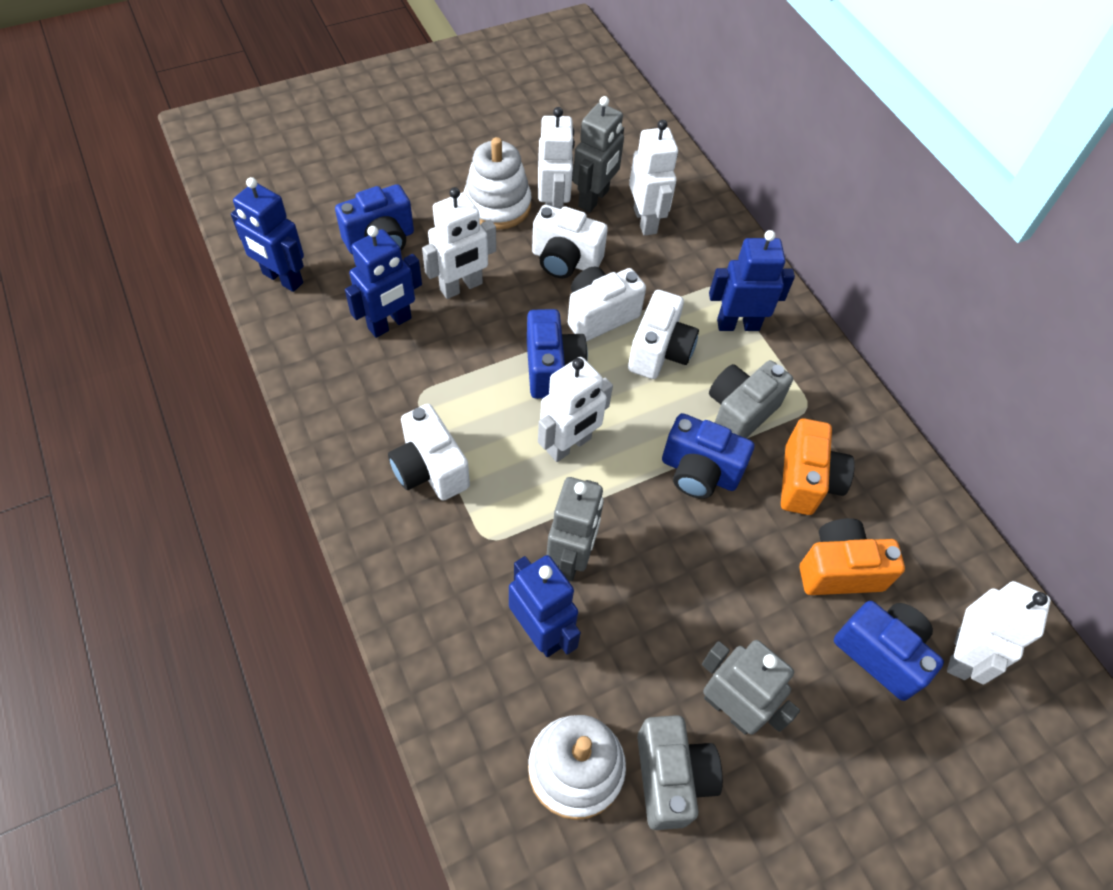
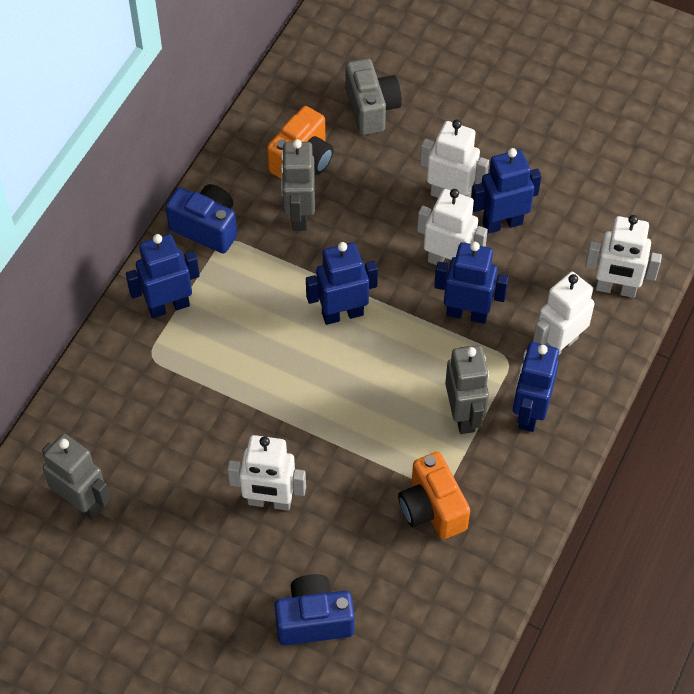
blue camera: 4 -> 2
blue robot: 4 -> 5
grey camera: 2 -> 1
white camera: 4 -> 0
white stacking toy: 2 -> 0

